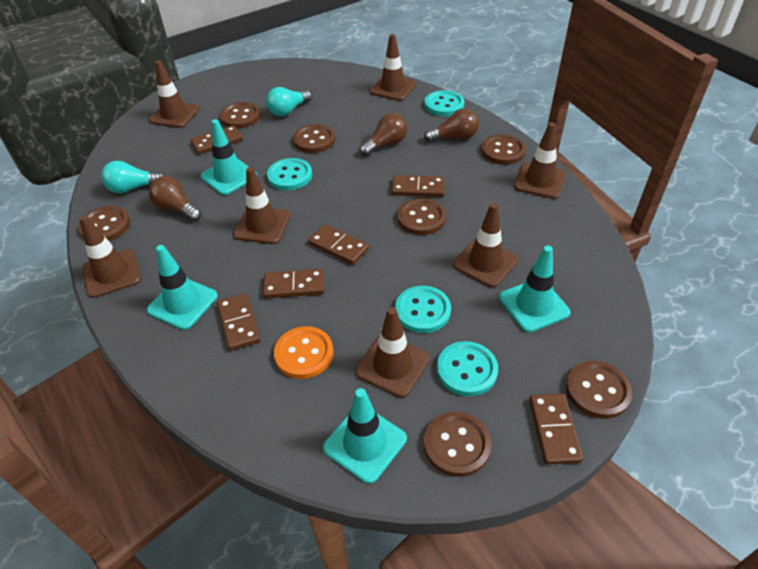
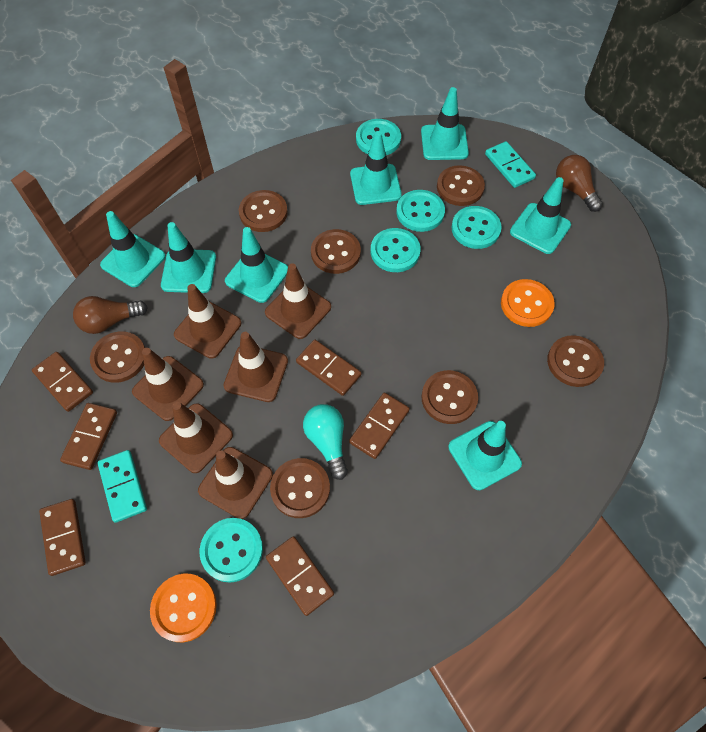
brown light bulb: 3 -> 2
brown traffic cone: 7 -> 6
orange button: 1 -> 2
turquoise button: 4 -> 5
turquoise domino: 0 -> 2
turquoise light bulb: 2 -> 1
turquoise traffic cone: 4 -> 7

